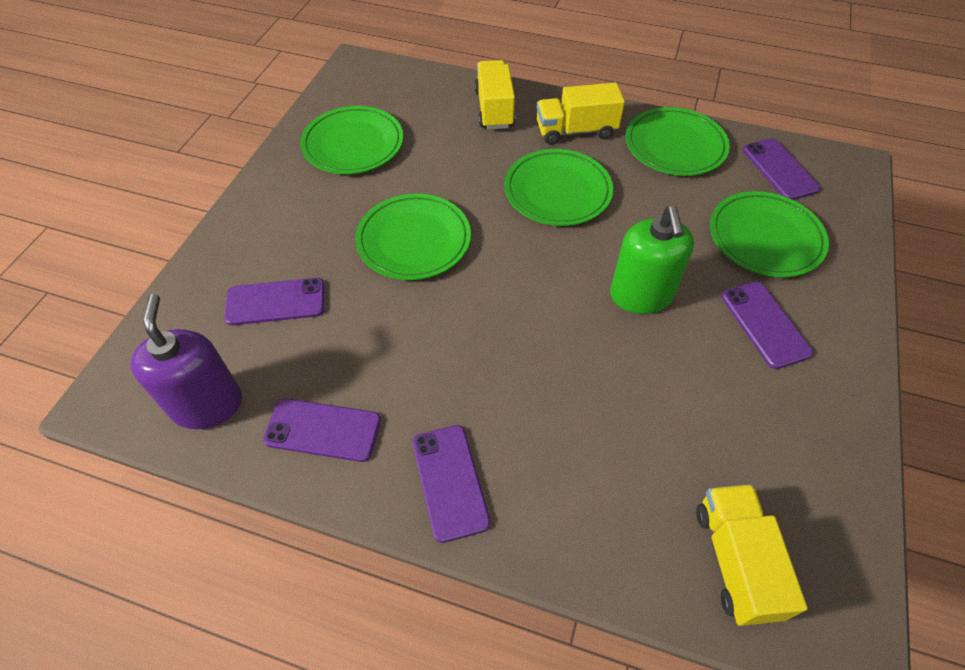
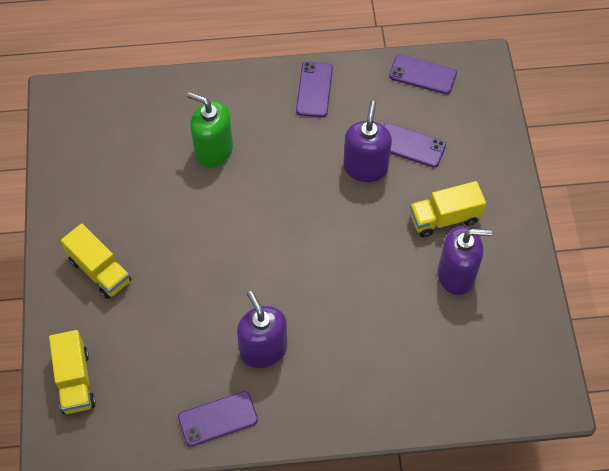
green plate: 5 -> 0
purple phone: 5 -> 4
purple soap dispenser: 1 -> 3

